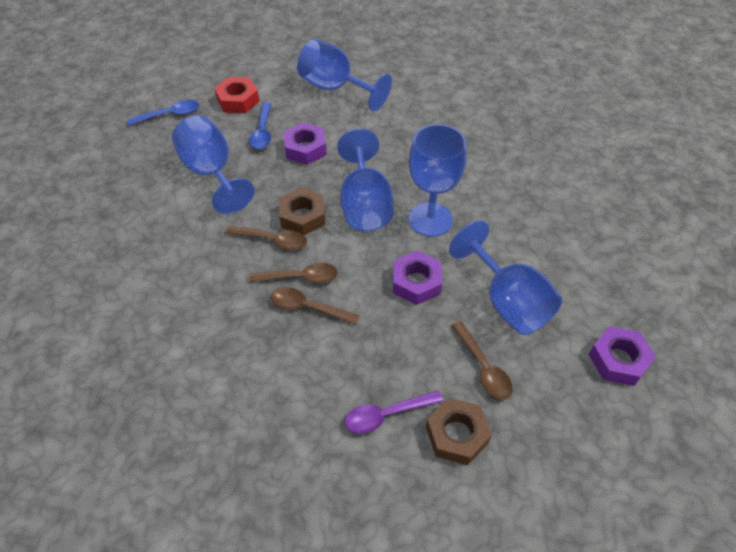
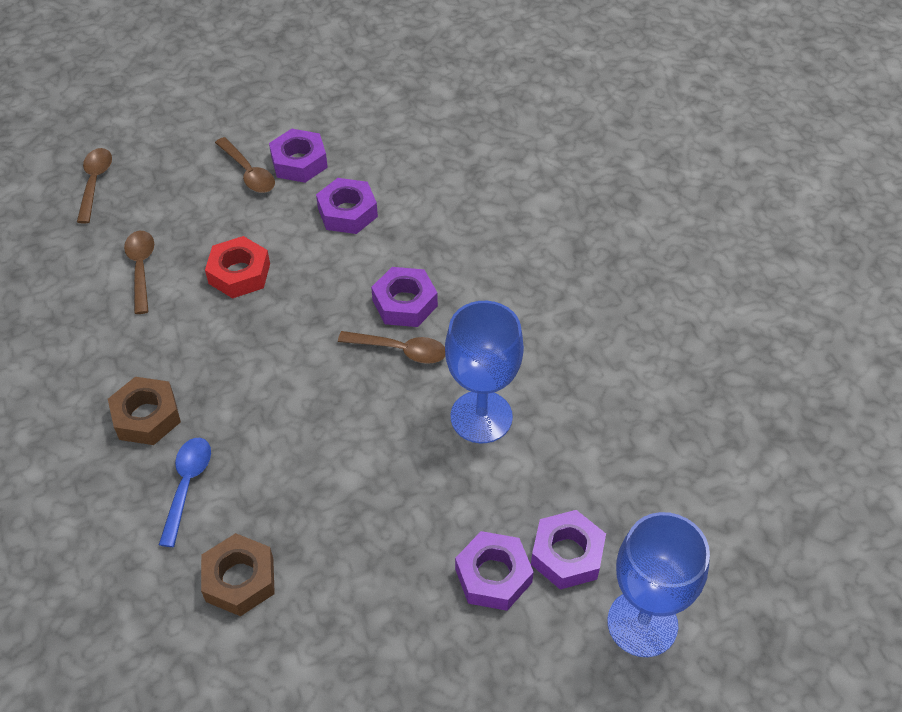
blue goblet: 5 -> 2
blue spoon: 2 -> 1
purple nut: 3 -> 5
purple spoon: 1 -> 0

